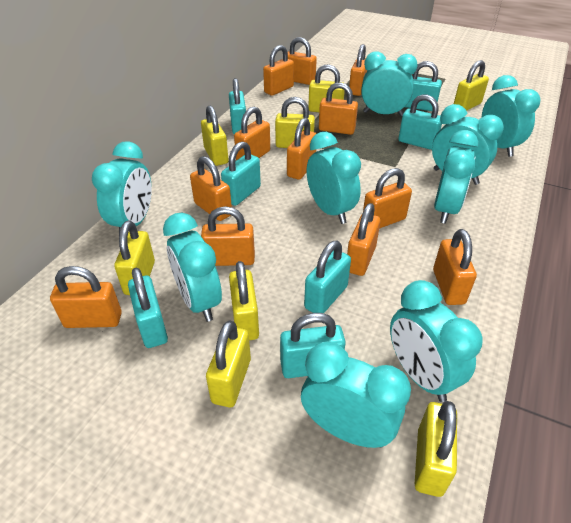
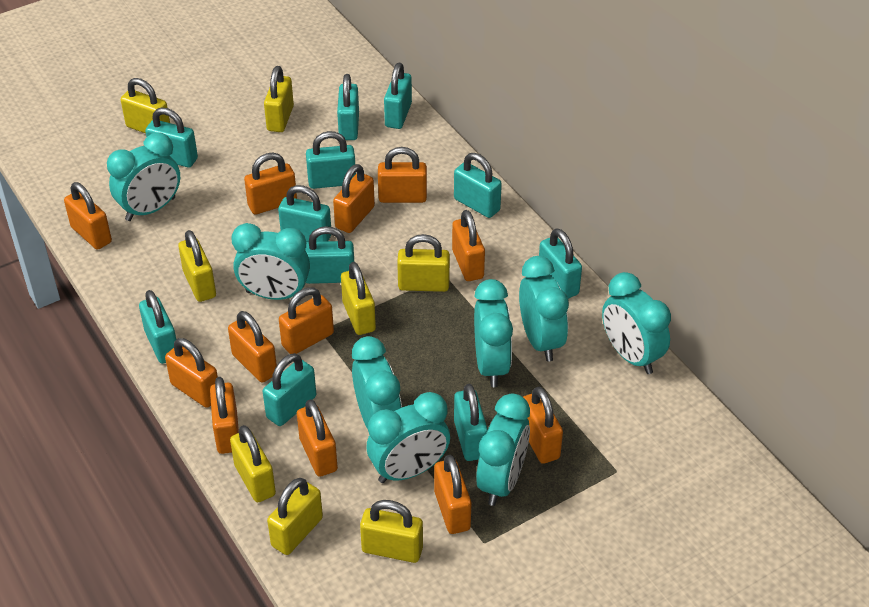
turquoise clock: 9 -> 8
turquoise padlock: 7 -> 11

